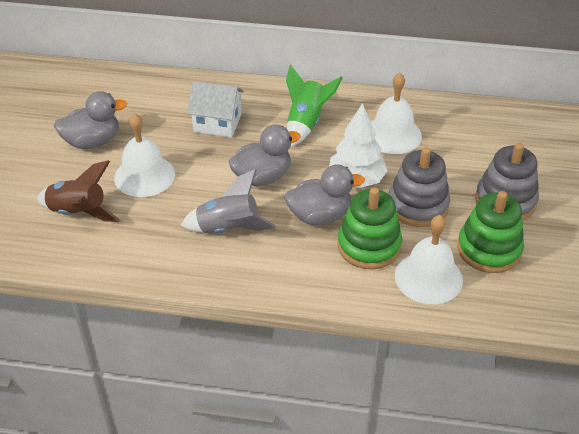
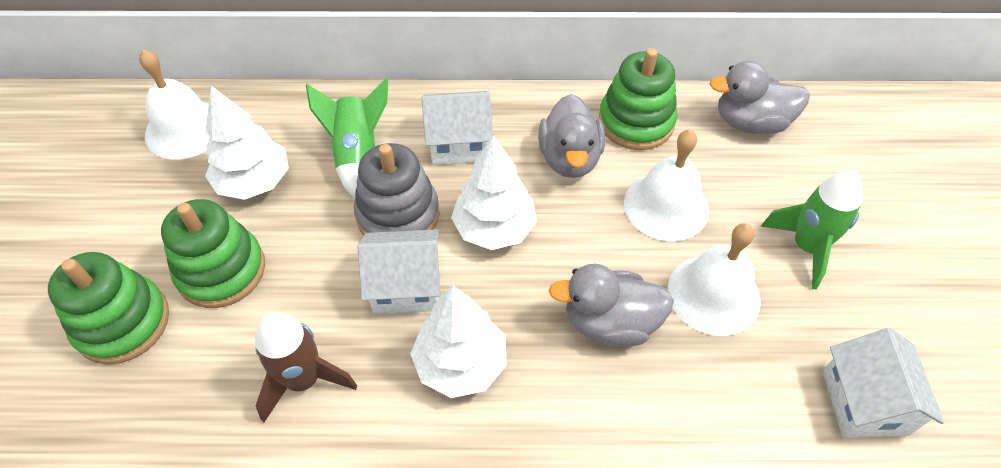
green rocket: 1 -> 2
green stacking toy: 2 -> 3
grey rocket: 1 -> 0
grey stacking toy: 2 -> 1
white house: 1 -> 3
white tree: 1 -> 3

